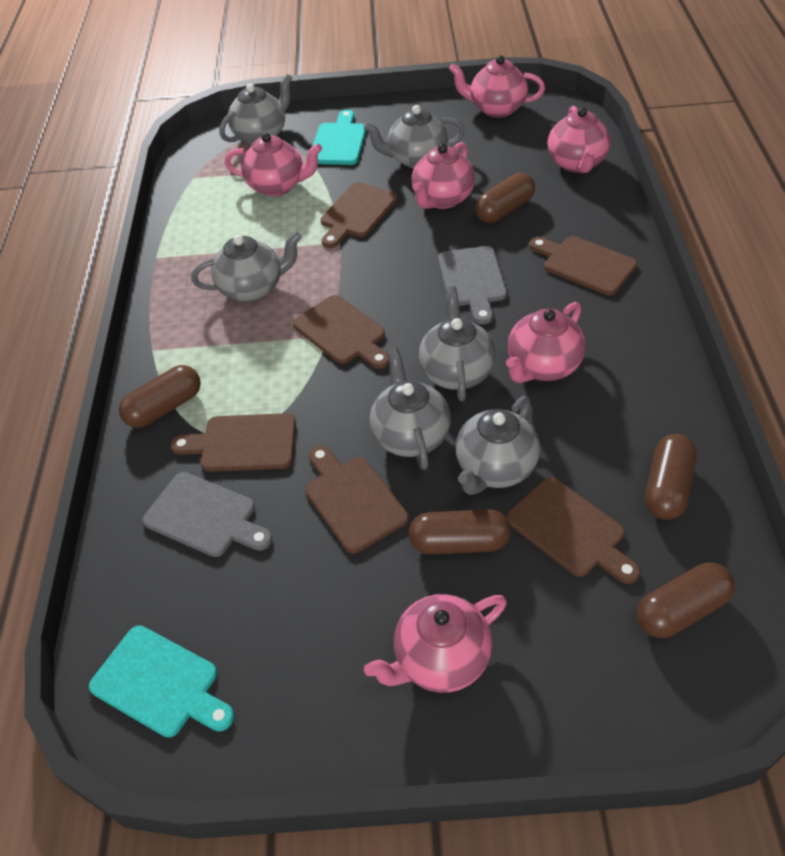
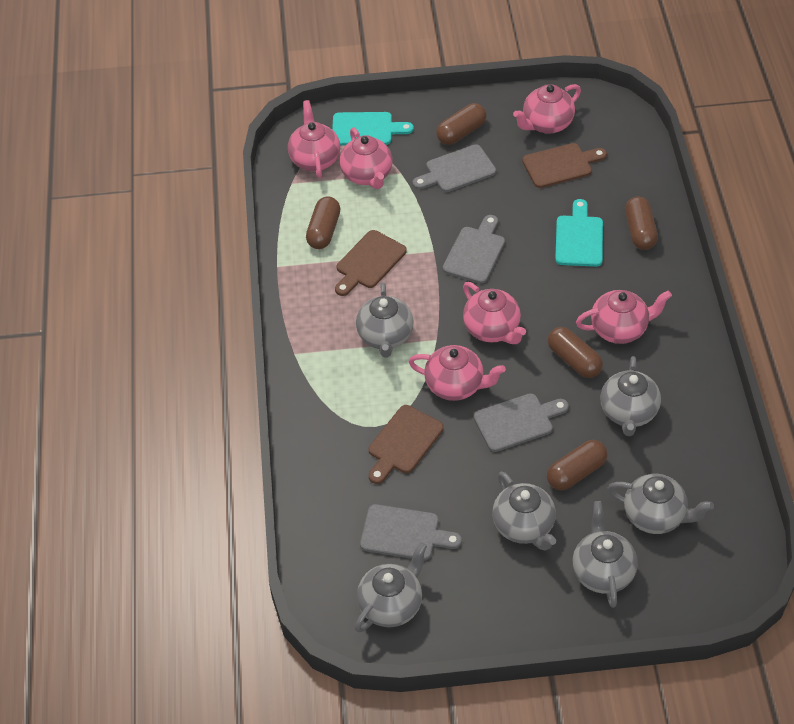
brown cutting board: 6 -> 3
grey cutting board: 2 -> 4

